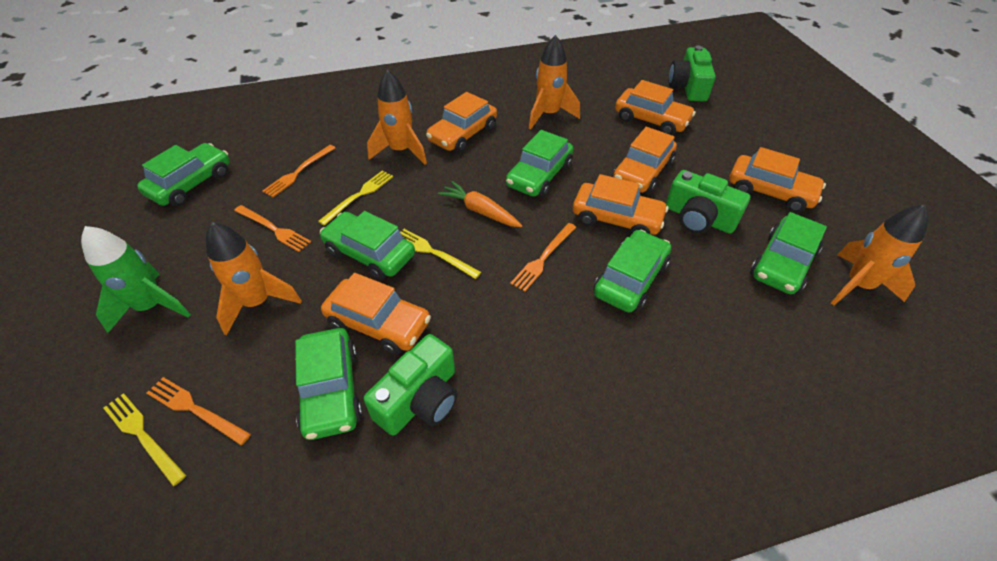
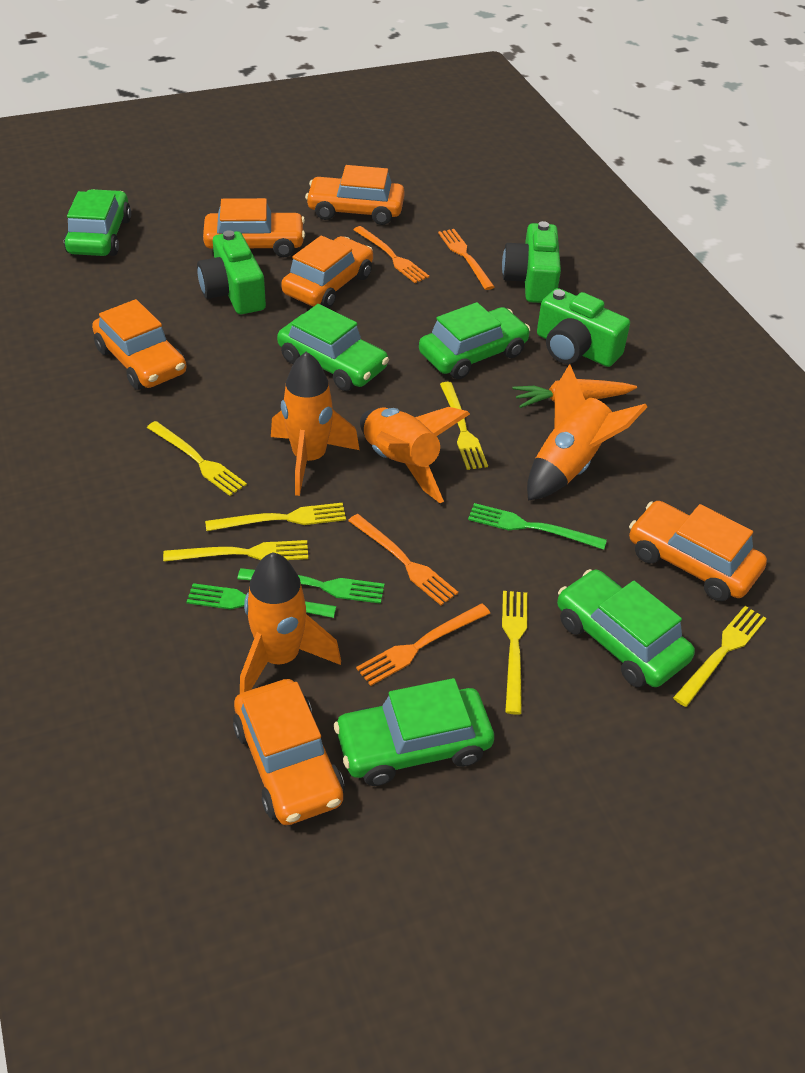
green car: 6 -> 5
green fork: 0 -> 3
green rocket: 1 -> 0
yellow fork: 3 -> 6

